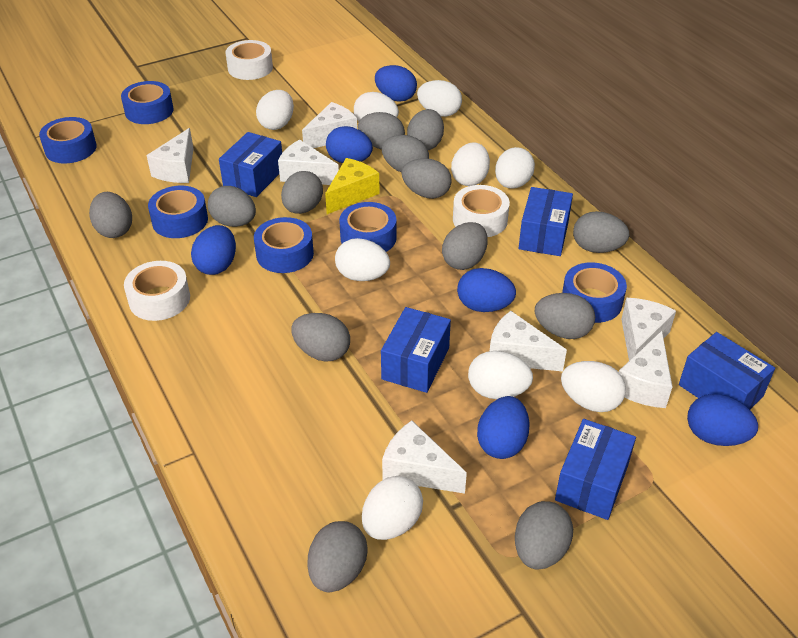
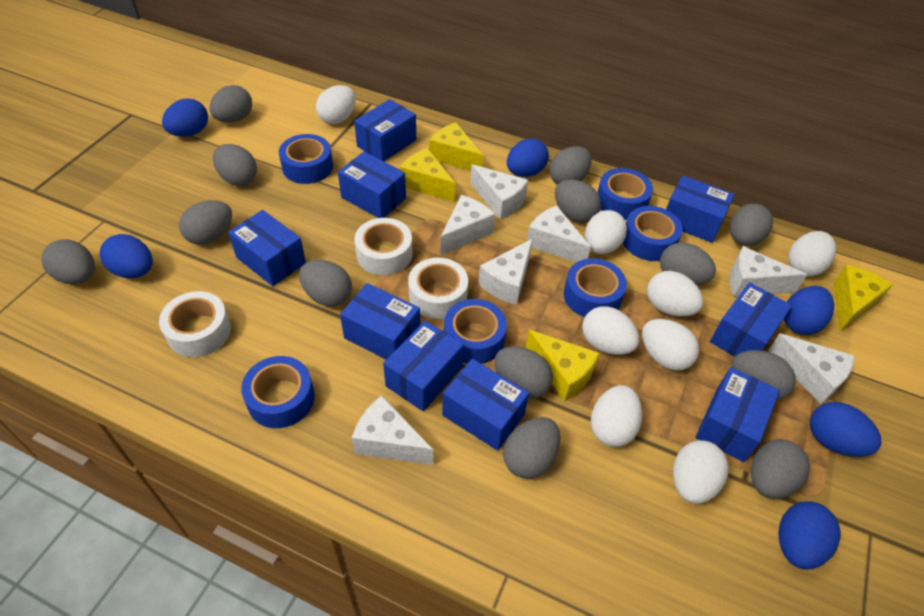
blue box: 5 -> 9
white egg: 9 -> 8
yellow cheese: 1 -> 4

